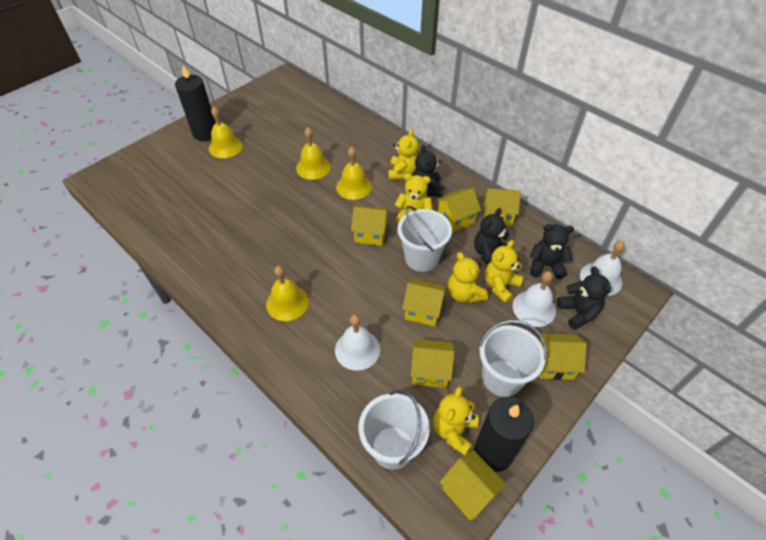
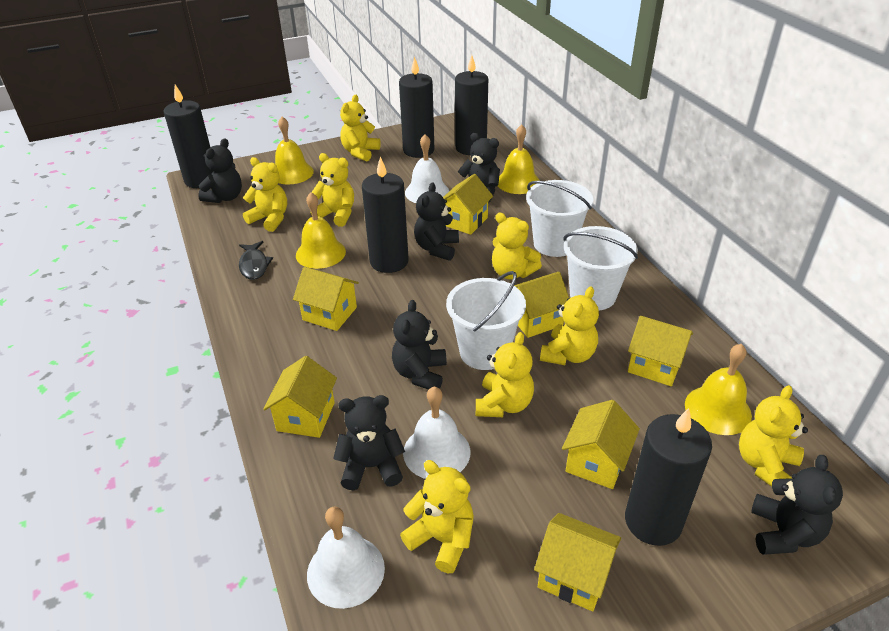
black candle: 2 -> 5
black fish: 0 -> 1
black teddy bear: 4 -> 6
yellow teddy bear: 5 -> 8

